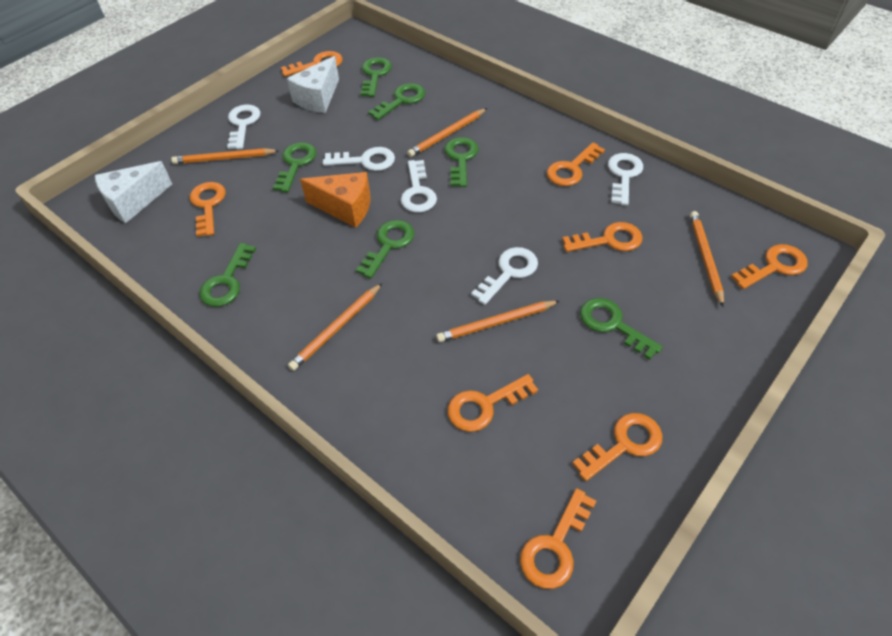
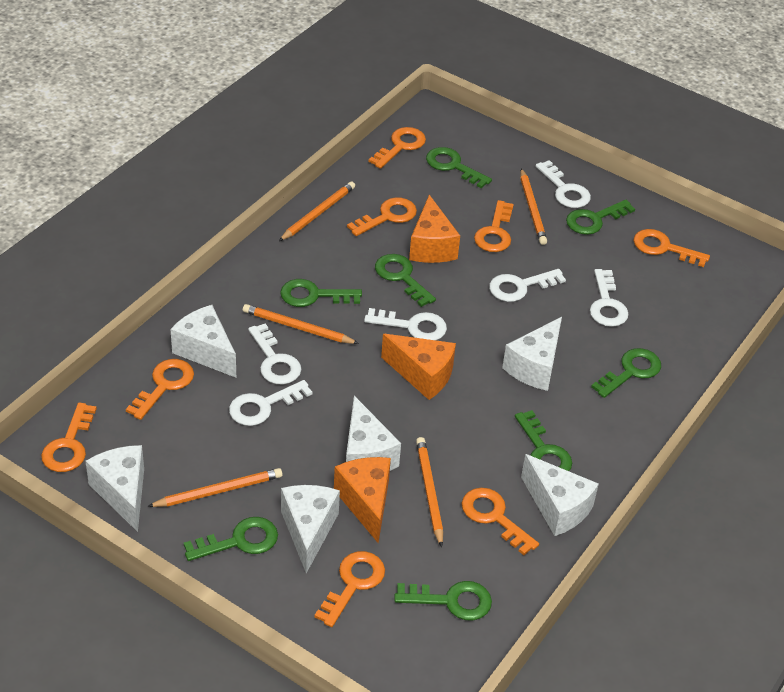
green key: 7 -> 8
orange cheese: 1 -> 3
white cheese: 2 -> 6
white key: 5 -> 6

